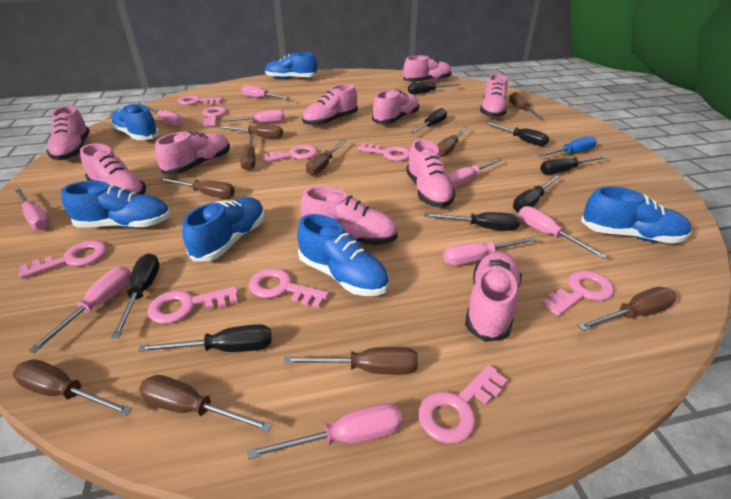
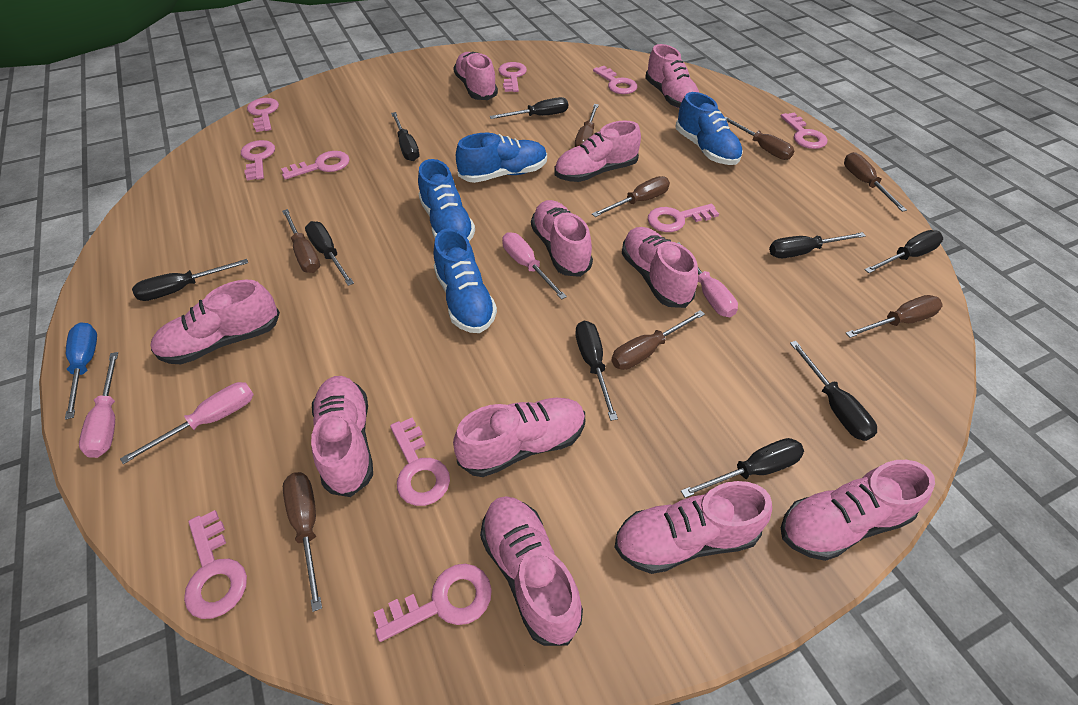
black screwdriver: 8 -> 9
blue shoe: 6 -> 4
brown screwdriver: 10 -> 8
pink key: 9 -> 10
pink screwdriver: 9 -> 4
pink shoe: 10 -> 11

